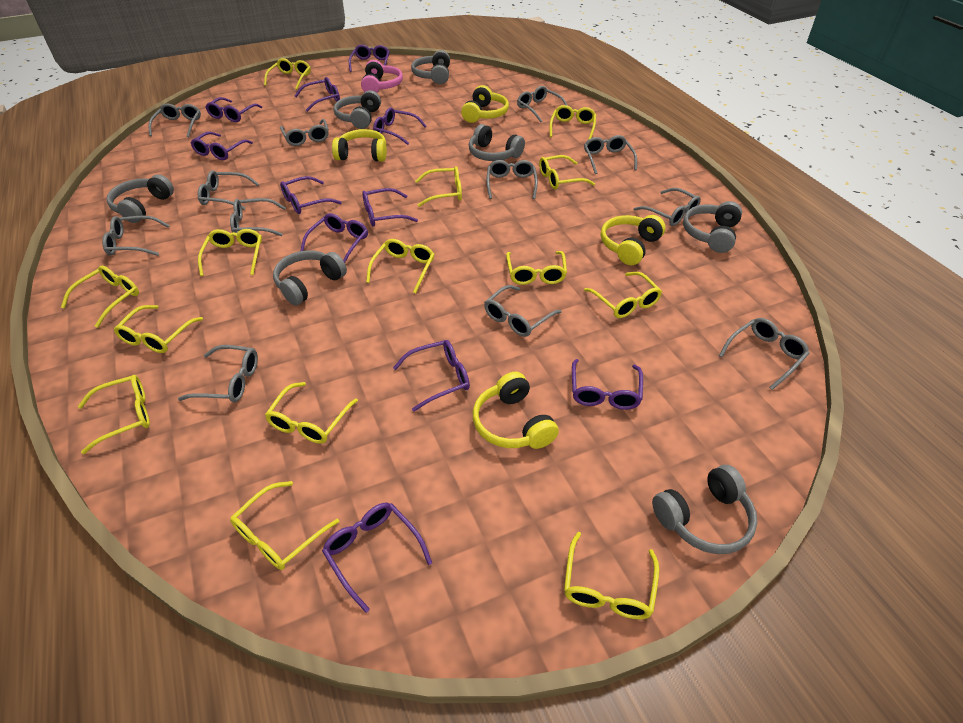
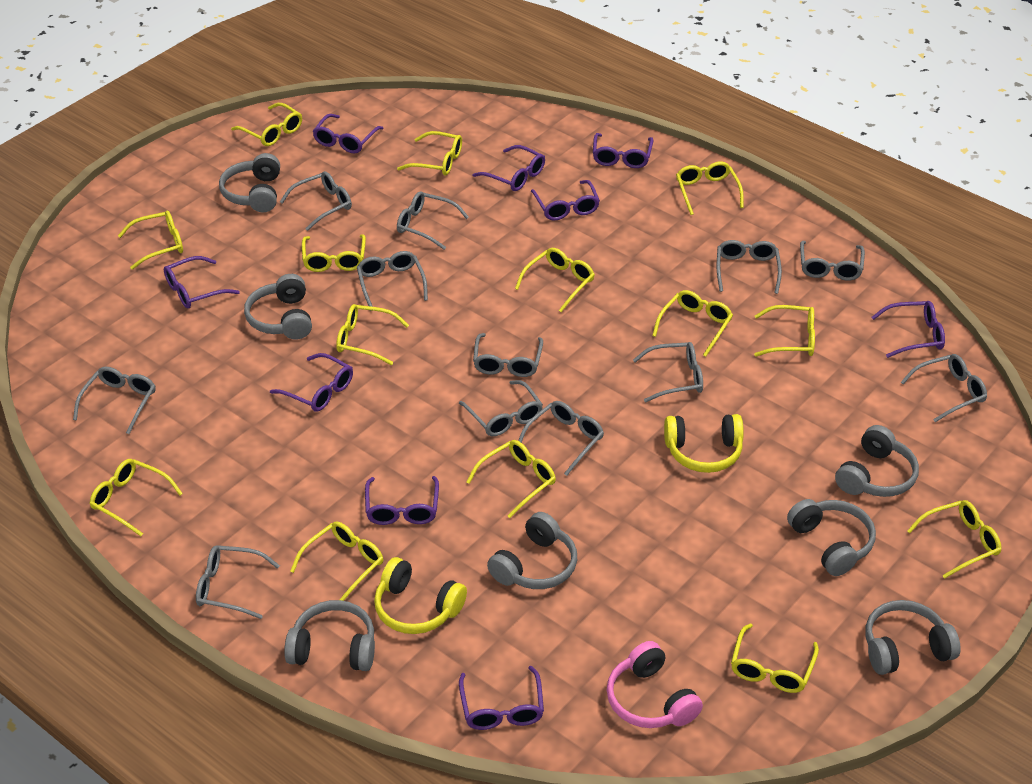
purple glasses: 11 -> 9
yellow headphones: 4 -> 2

